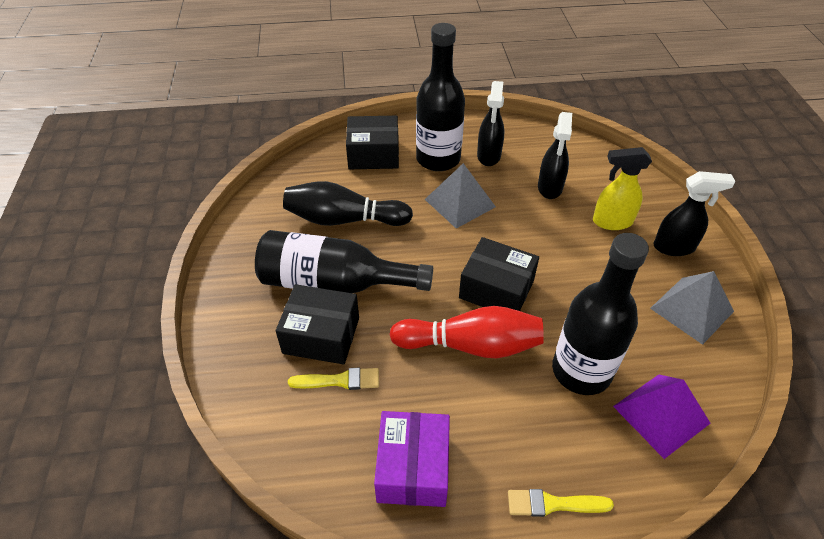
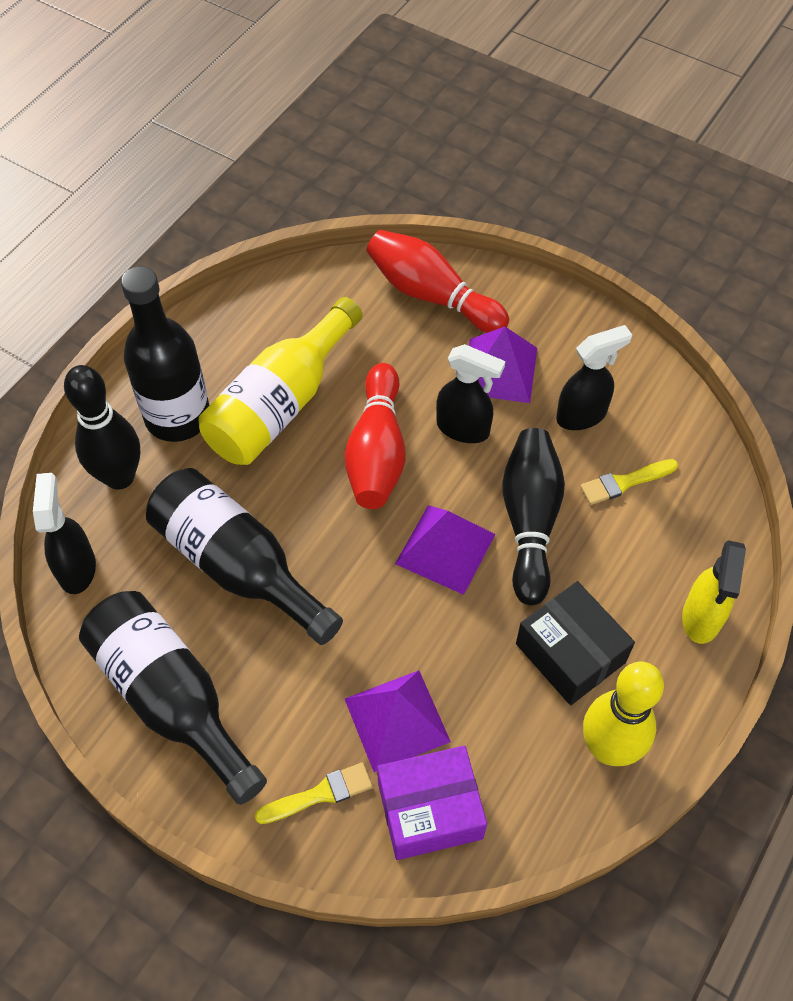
black bowling pin: 1 -> 2
black box: 3 -> 1
grey pyramid: 2 -> 0
purple pyramid: 1 -> 3
red bowling pin: 1 -> 2
yellow bottle: 0 -> 1
yellow bowling pin: 0 -> 1

